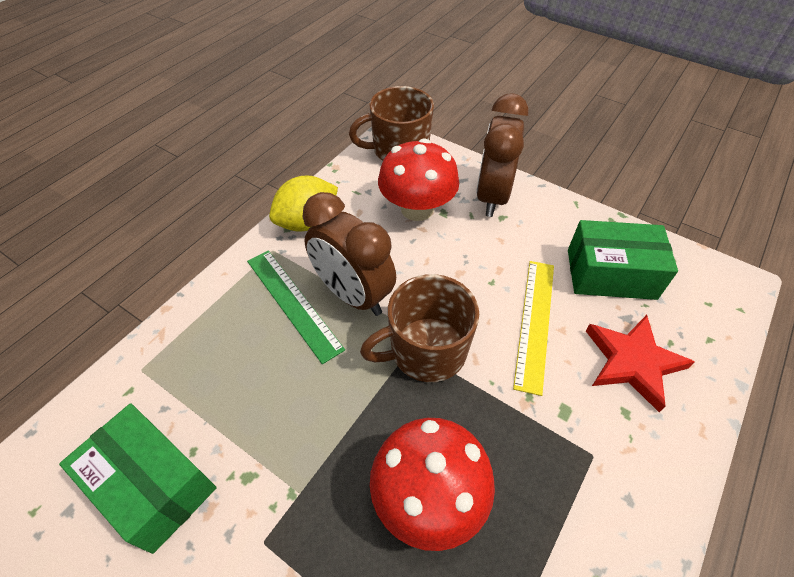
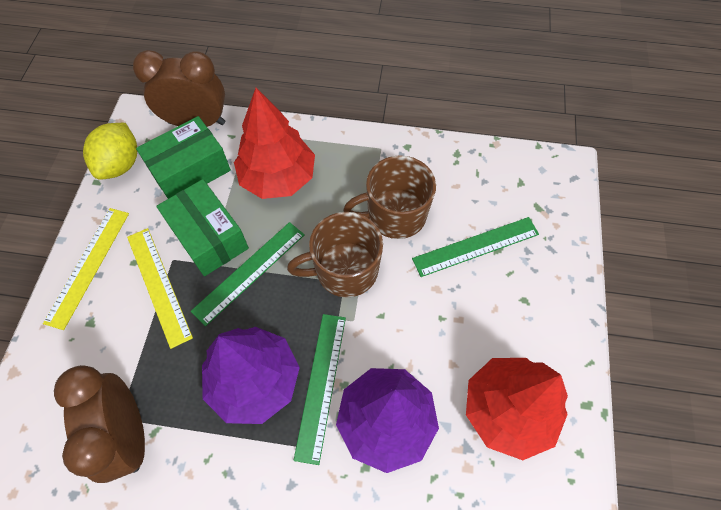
green ruler: 1 -> 3
purple tree: 0 -> 2
red mushroom: 2 -> 0
red star: 1 -> 0
red tree: 0 -> 2
yellow ruler: 1 -> 2

